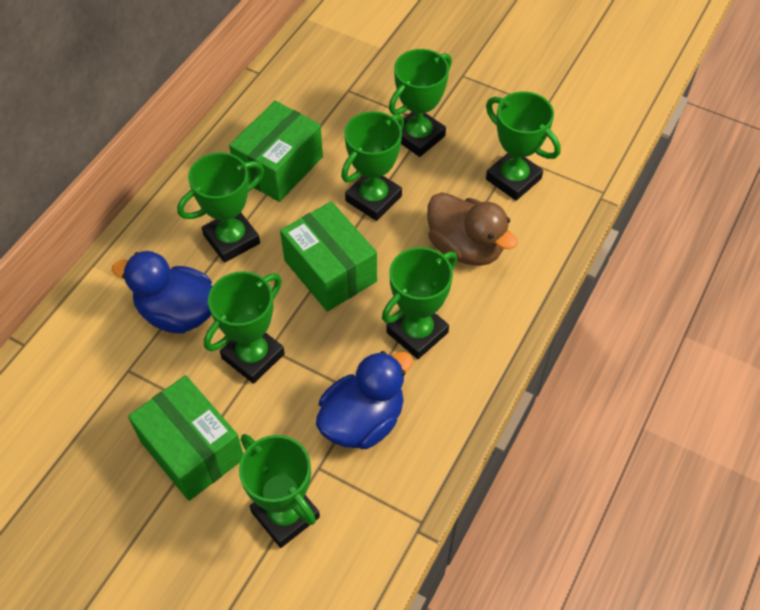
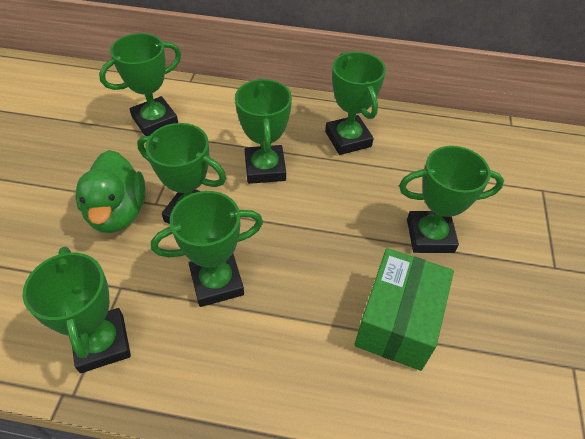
blue duck: 2 -> 0
brown duck: 1 -> 0
green box: 3 -> 1
green duck: 0 -> 1

